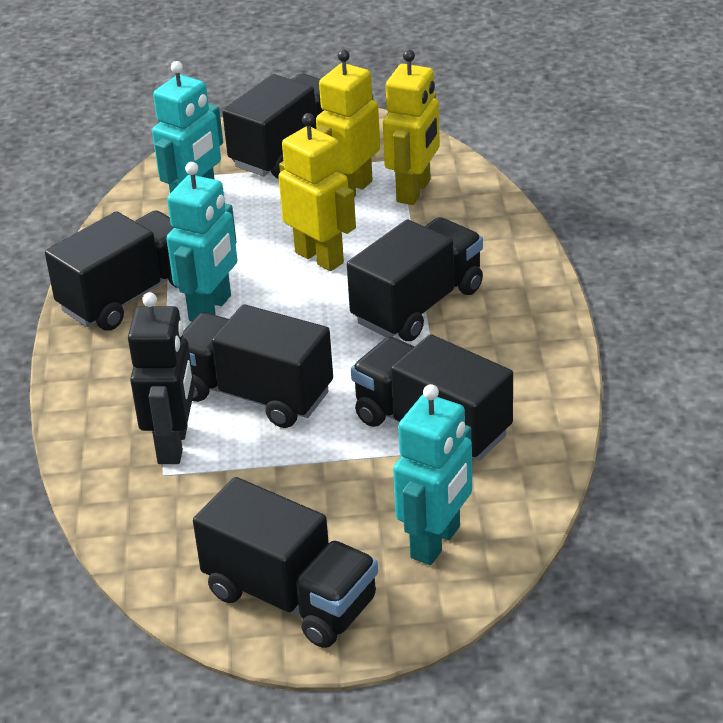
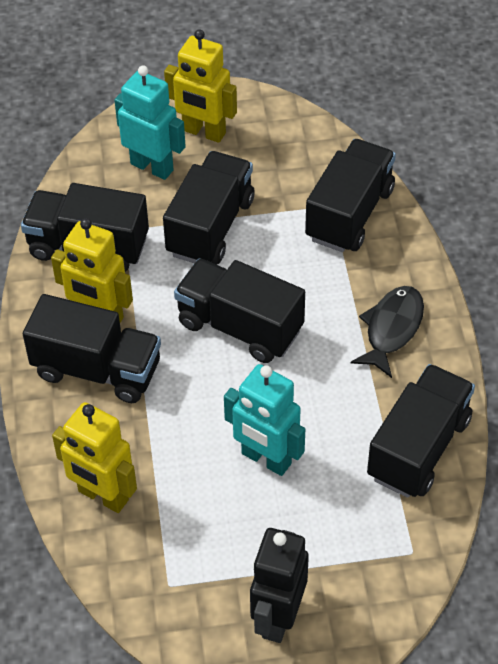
black fish: 0 -> 1
turquoise robot: 3 -> 2

